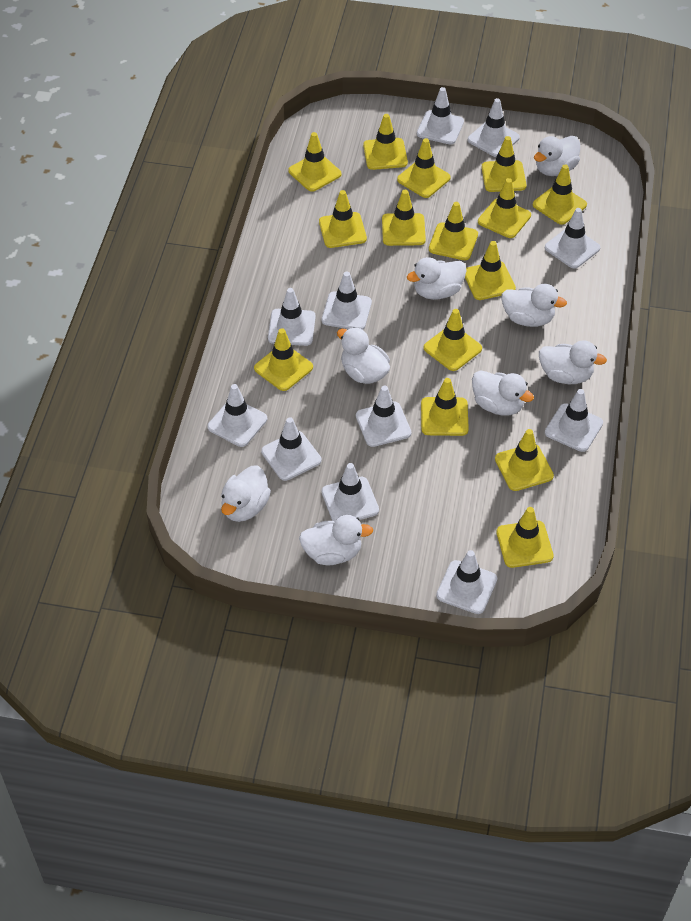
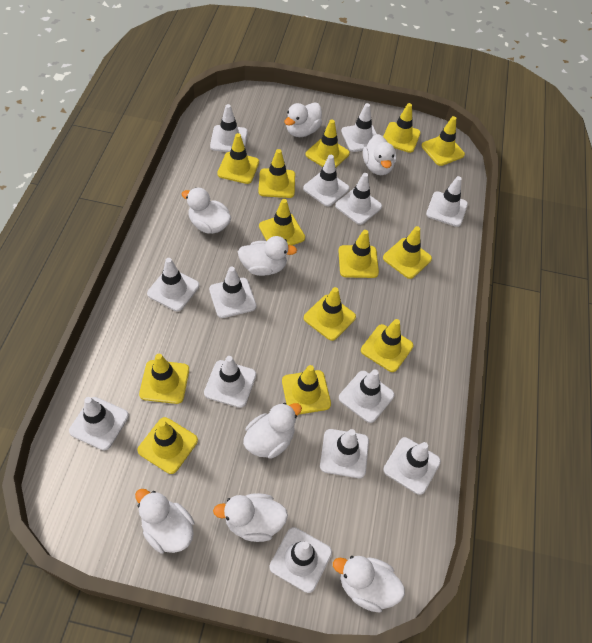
white traffic cone: 11 -> 13
yellow traffic cone: 15 -> 13

